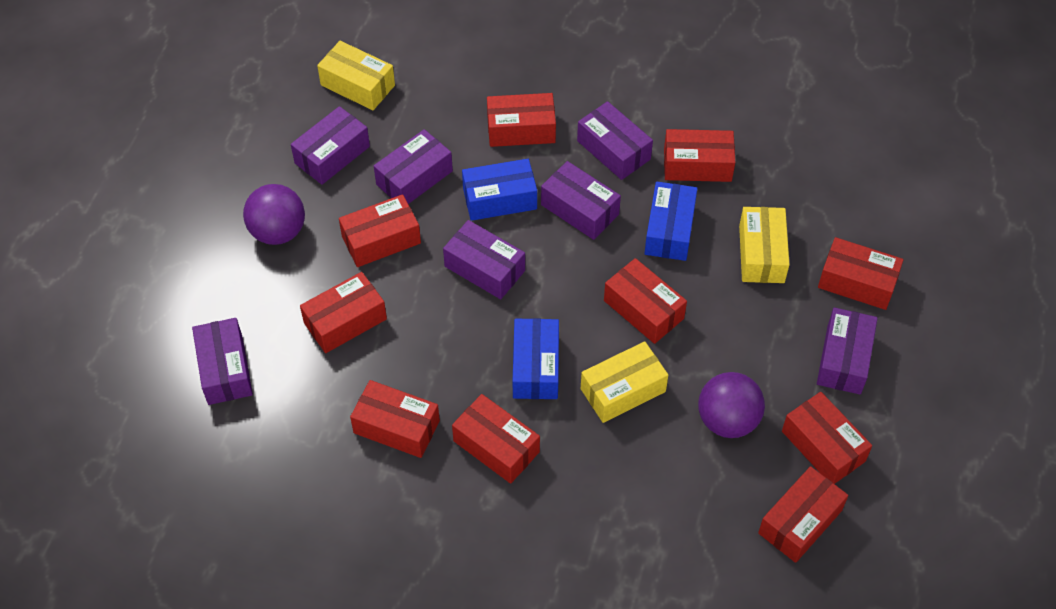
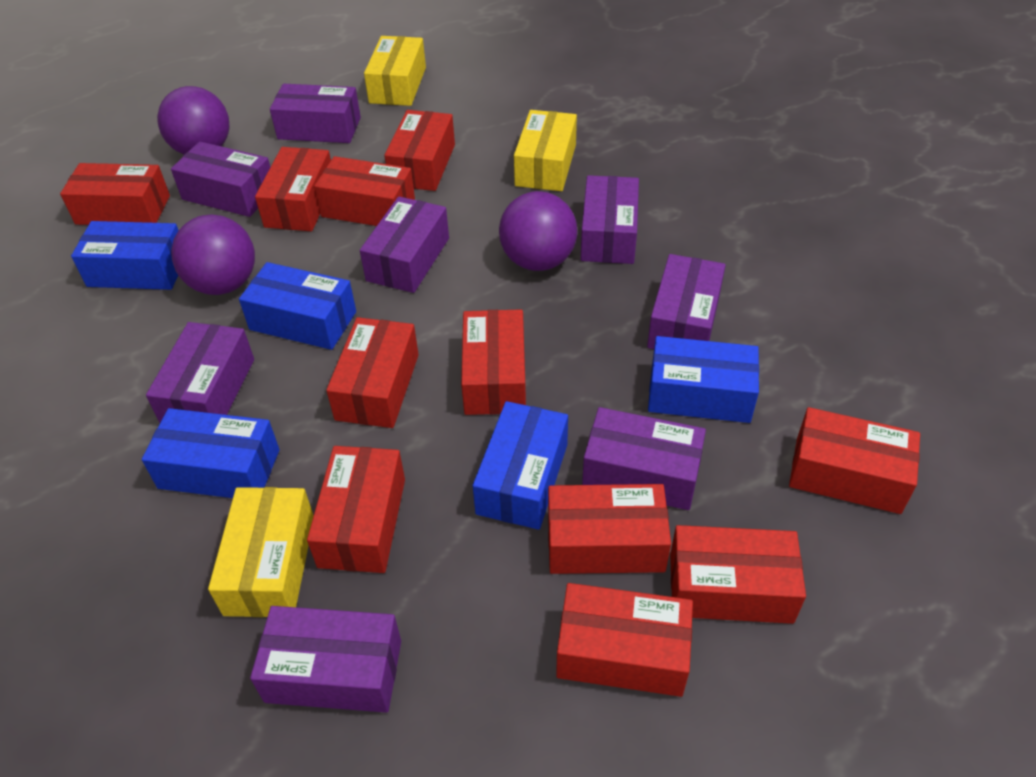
blue box: 3 -> 5
purple ball: 2 -> 3
purple box: 7 -> 8
red box: 10 -> 11

